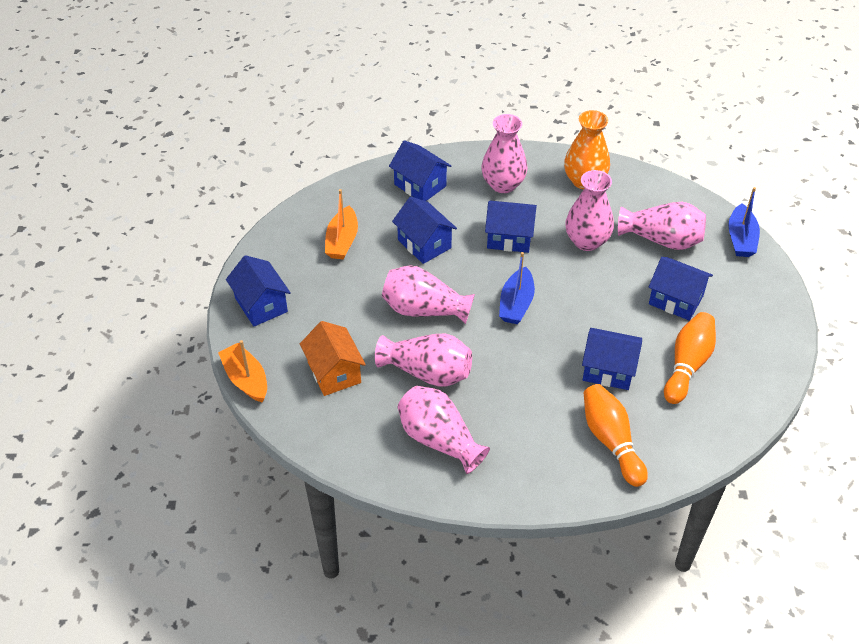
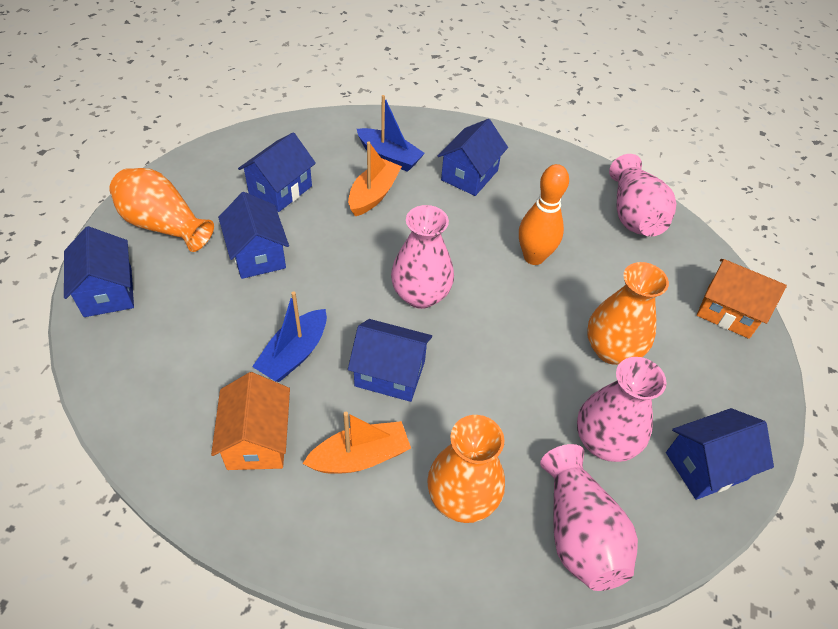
orange bowling pin: 2 -> 1
orange house: 1 -> 2
orange vase: 1 -> 3
pink vase: 6 -> 4

